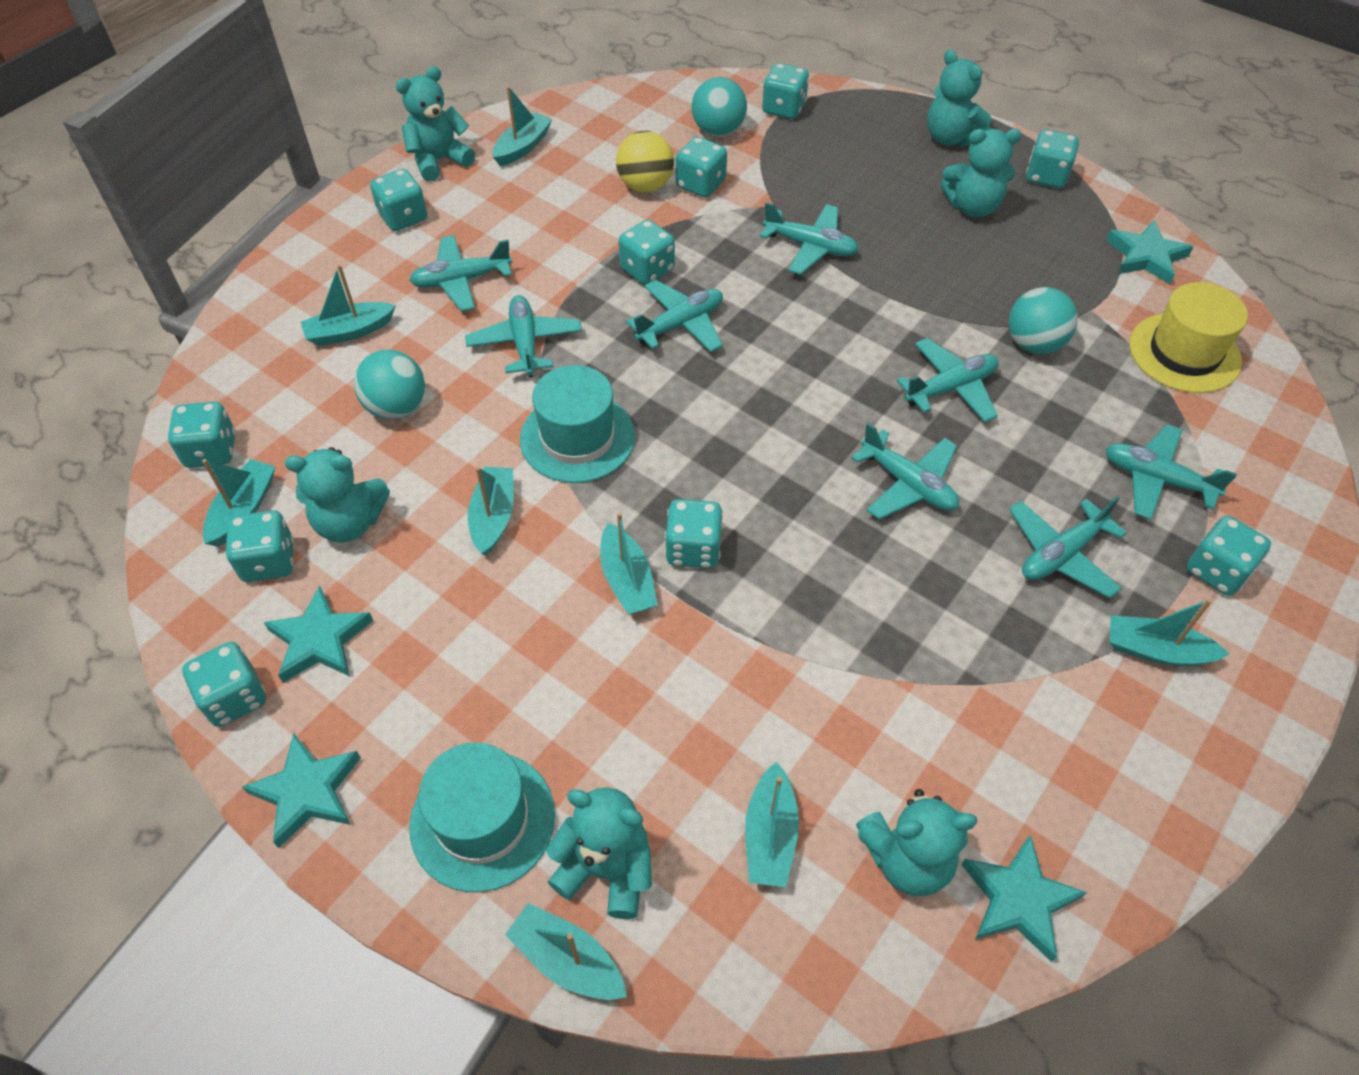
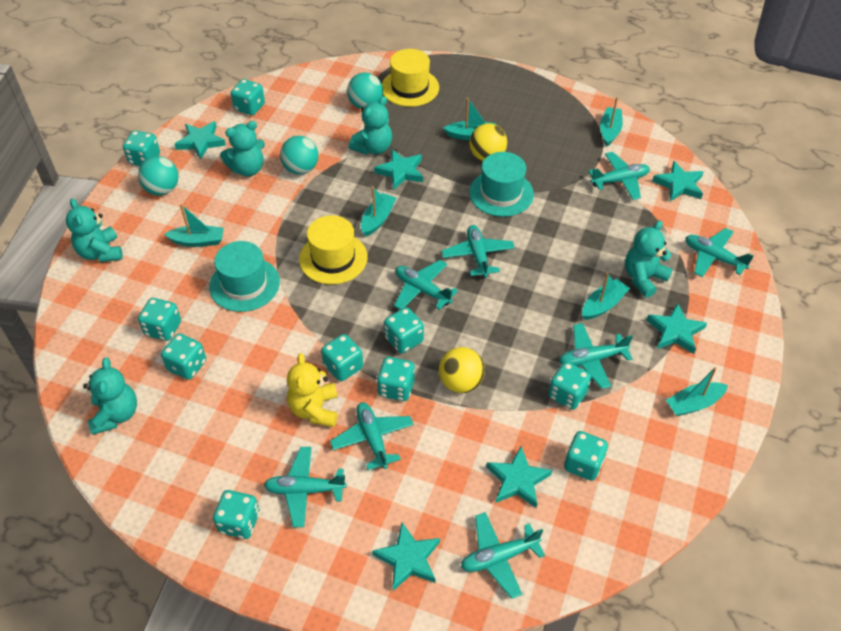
turquoise boat: 8 -> 6
turquoise star: 4 -> 6
turquoise teddy bear: 6 -> 5
yellow ball: 1 -> 2
yellow hat: 1 -> 2
yellow teddy bear: 0 -> 1

